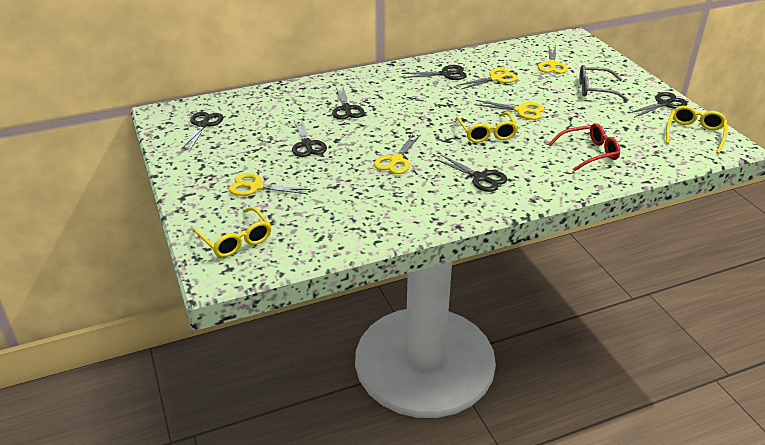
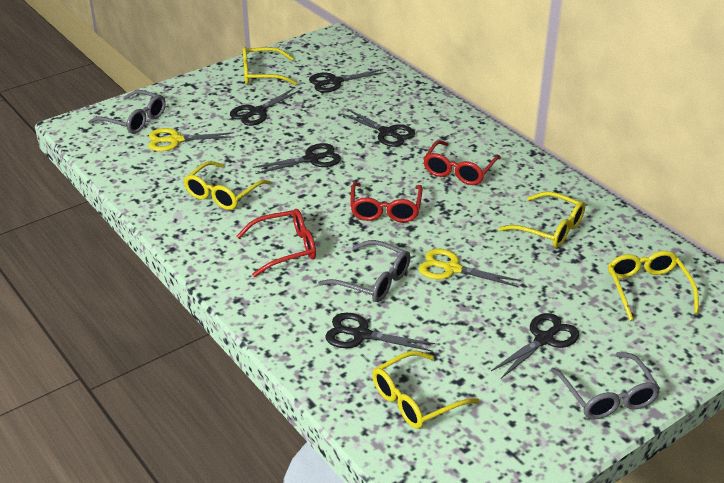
grey glasses: 1 -> 3
red glasses: 1 -> 3
yellow glasses: 3 -> 5
yellow scissors: 5 -> 2

